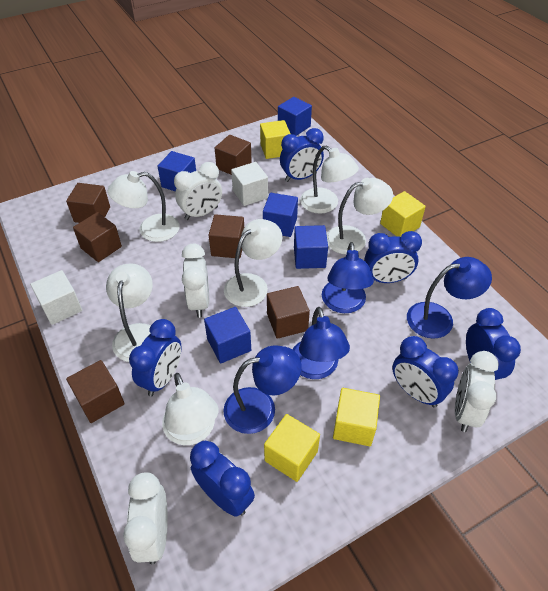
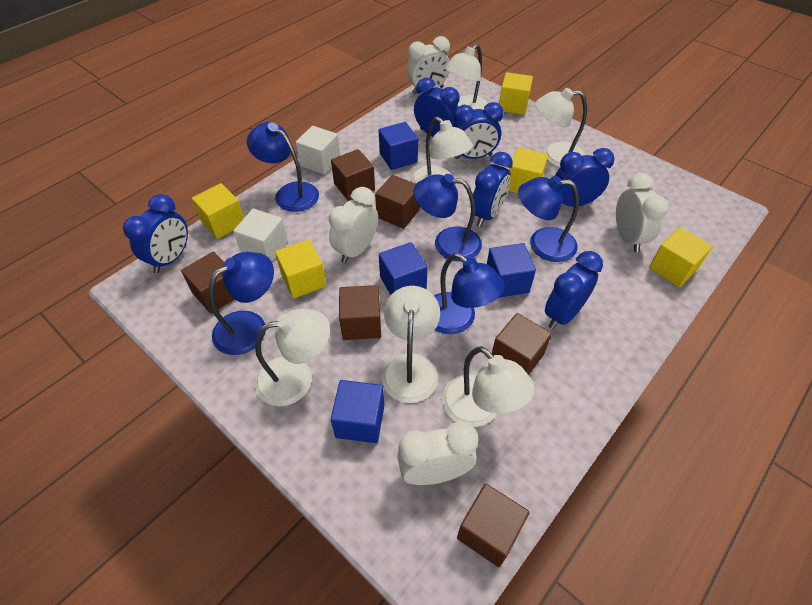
blue cube: 5 -> 4
blue lamp: 4 -> 5
yellow cube: 4 -> 5

